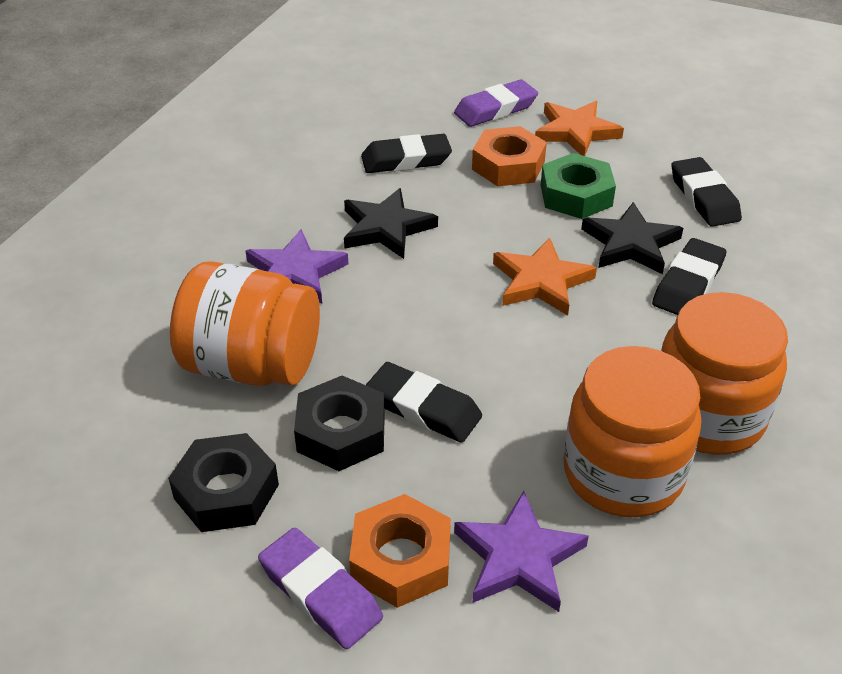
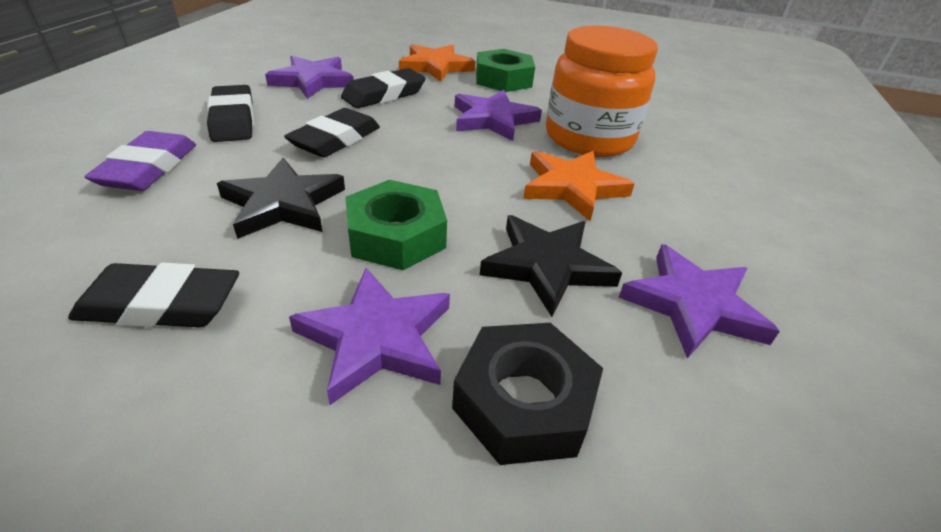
black nut: 2 -> 1
green nut: 1 -> 2
orange jar: 3 -> 1
orange nut: 2 -> 0
purple eraser: 2 -> 1
purple star: 2 -> 4

